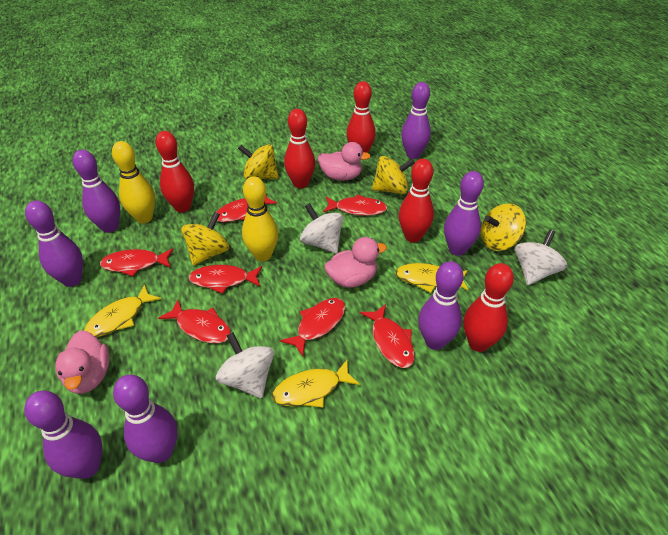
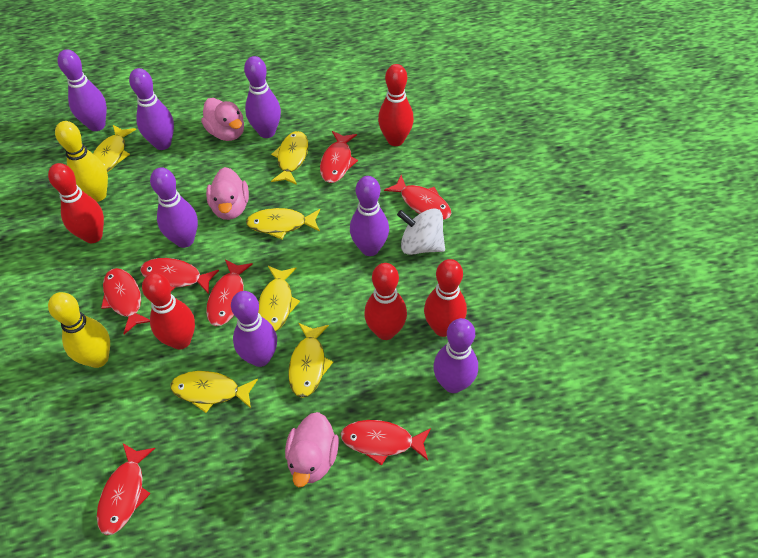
white spinning top: 3 -> 1
yellow fish: 3 -> 6
yellow spinning top: 4 -> 0

